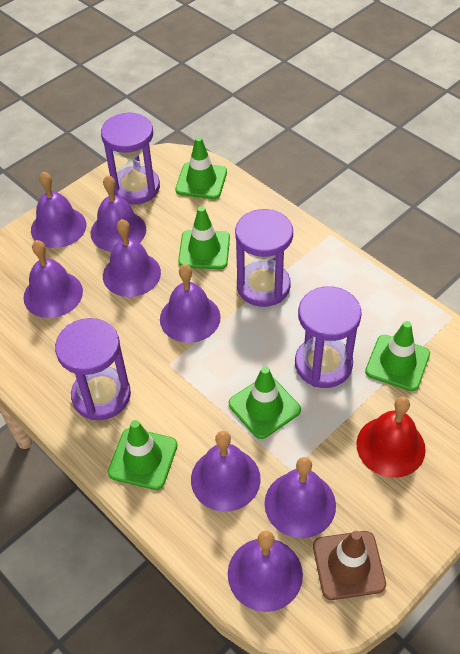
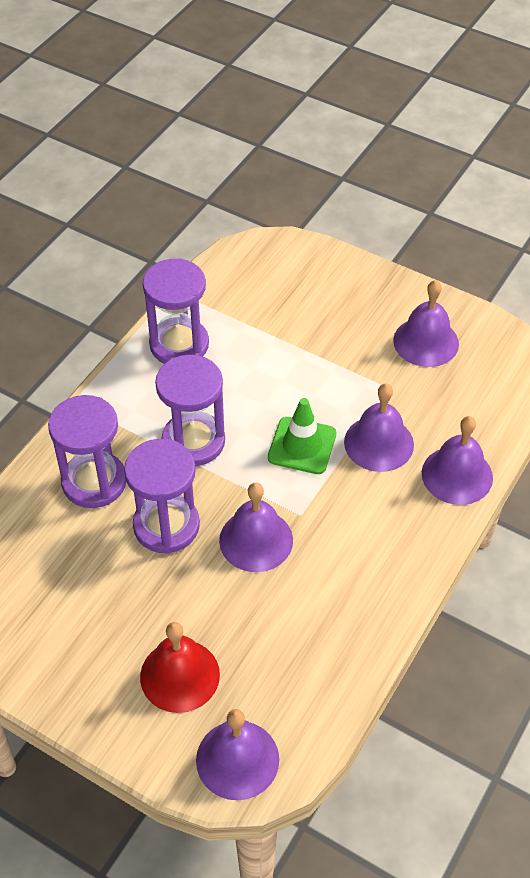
brown traffic cone: 1 -> 0
green traffic cone: 5 -> 1
purple bell: 8 -> 5

